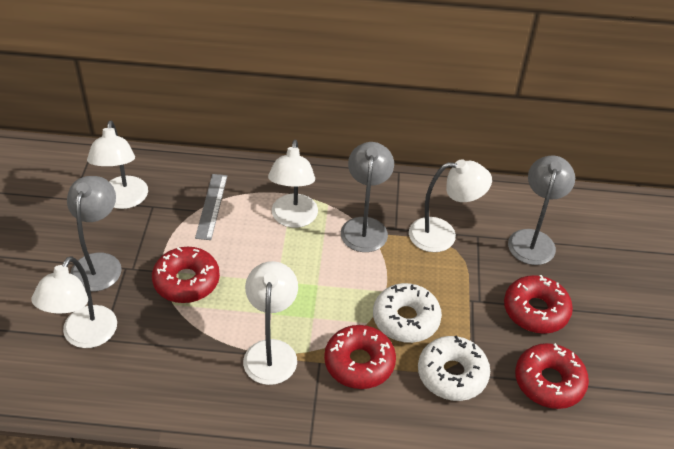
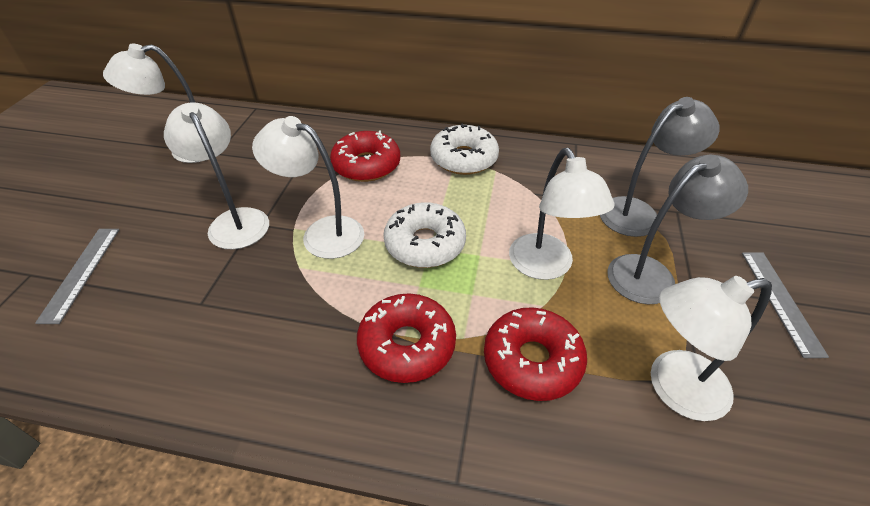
grey lamp: 3 -> 2
grey ruler: 1 -> 2
red donut: 4 -> 3

